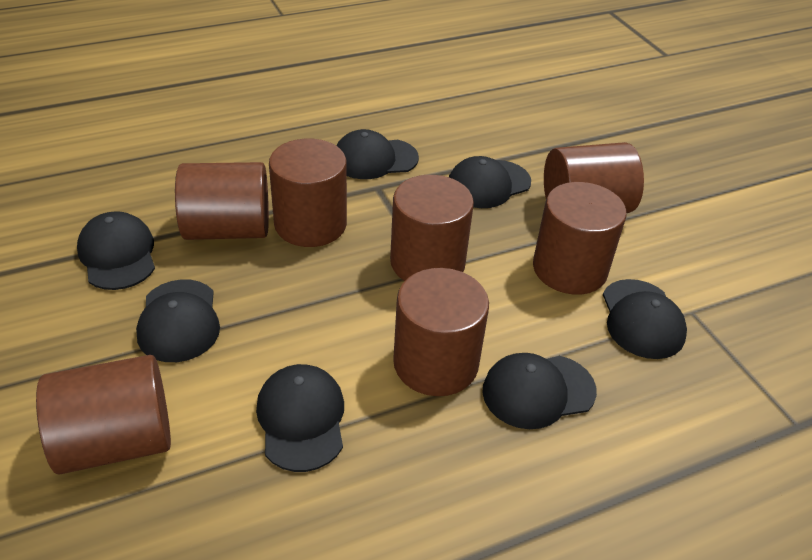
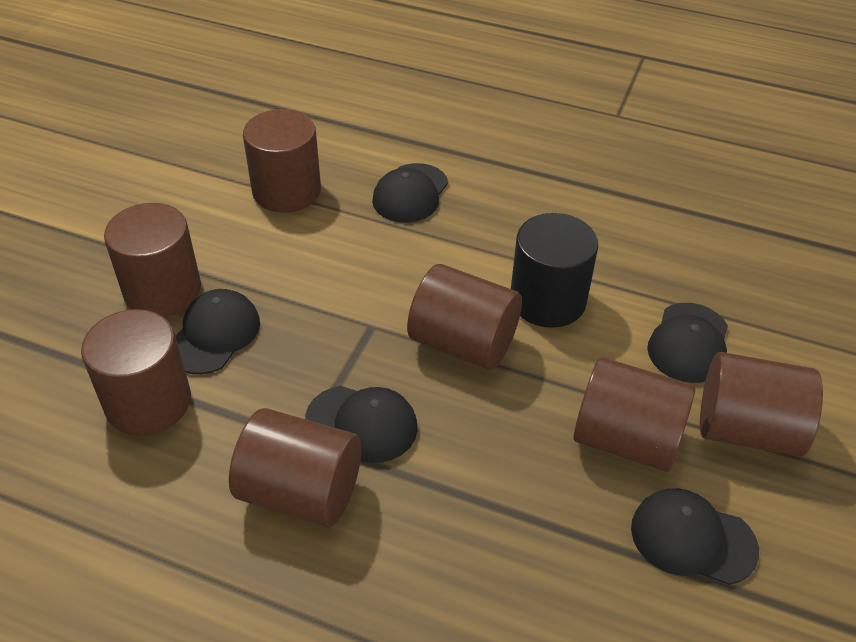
black cap: 7 -> 5
black cylinder: 0 -> 1

